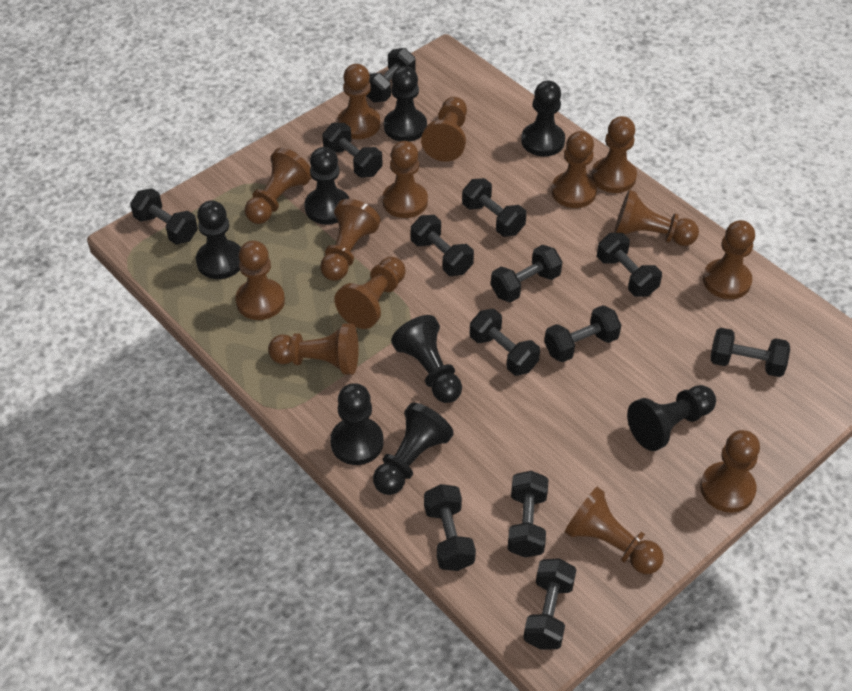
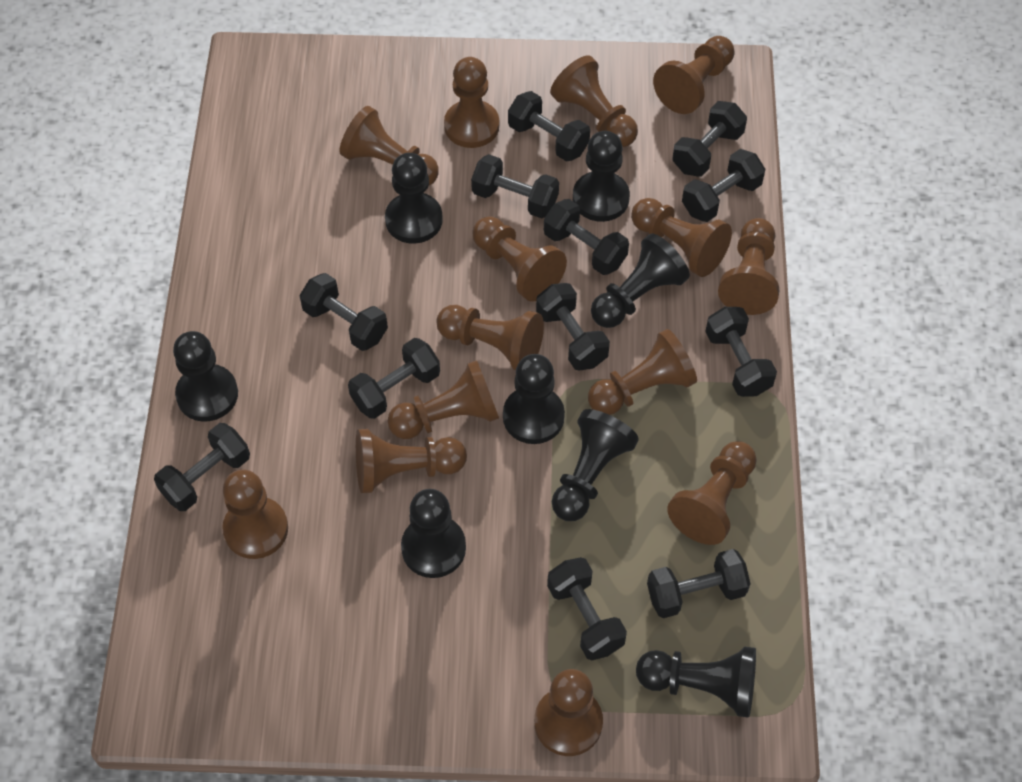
black dumbbell: 13 -> 12

